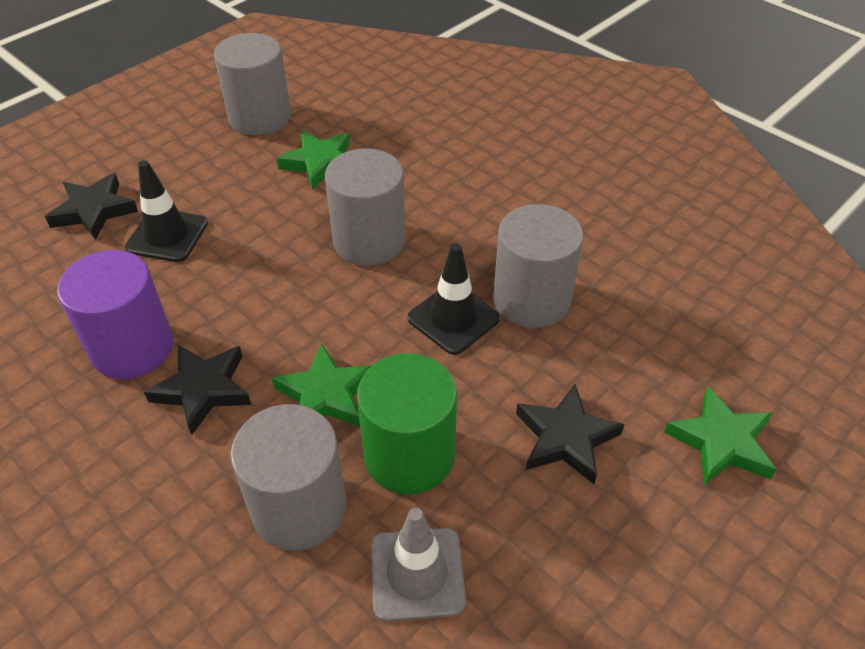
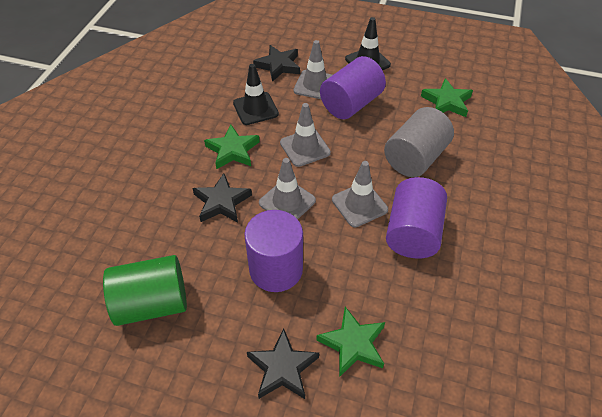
grey cylinder: 4 -> 1
grey traffic cone: 1 -> 4
purple cylinder: 1 -> 3

